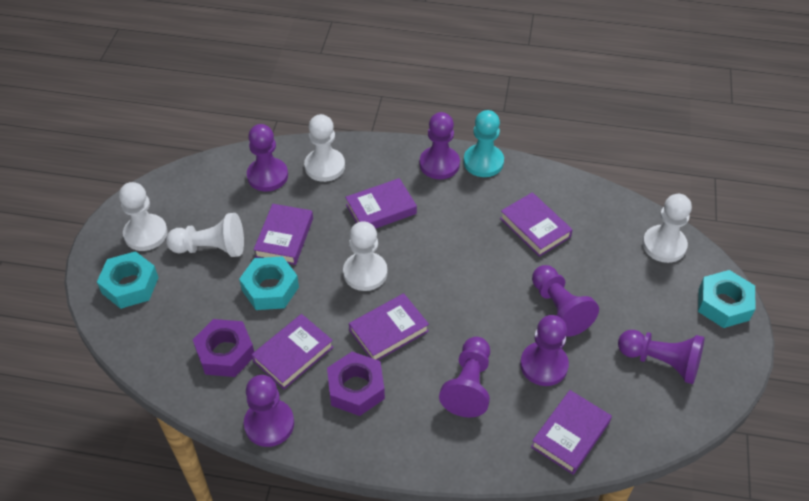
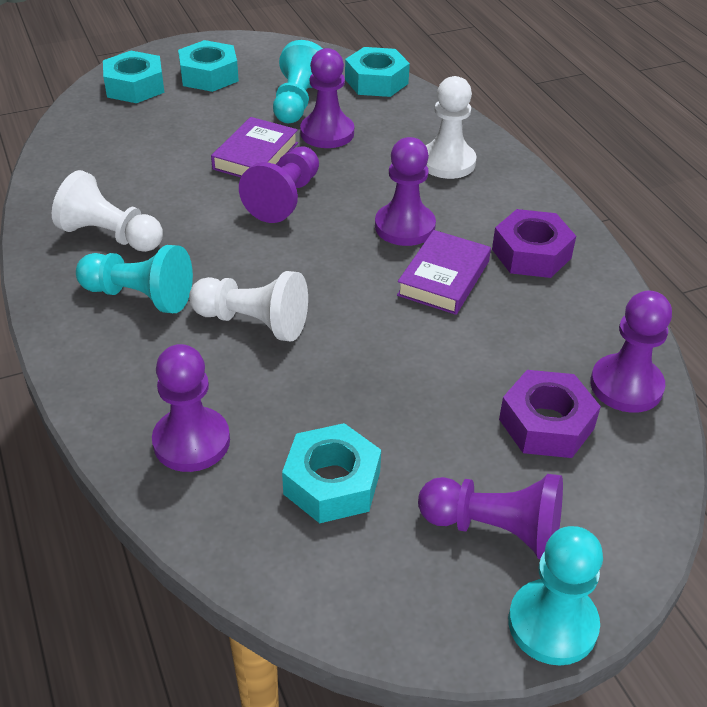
purple book: 6 -> 2
purple pawn: 7 -> 6
turquoise nut: 3 -> 4
turquoise pawn: 1 -> 3
white pawn: 5 -> 3

